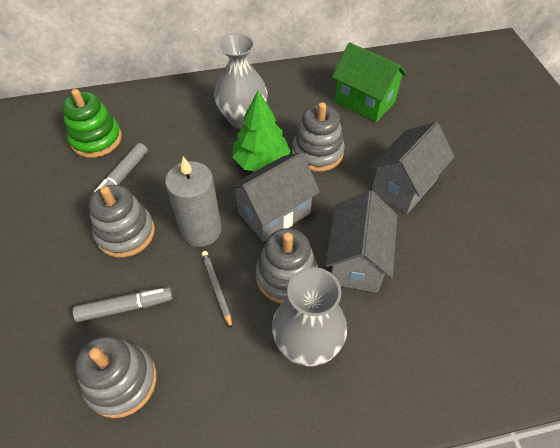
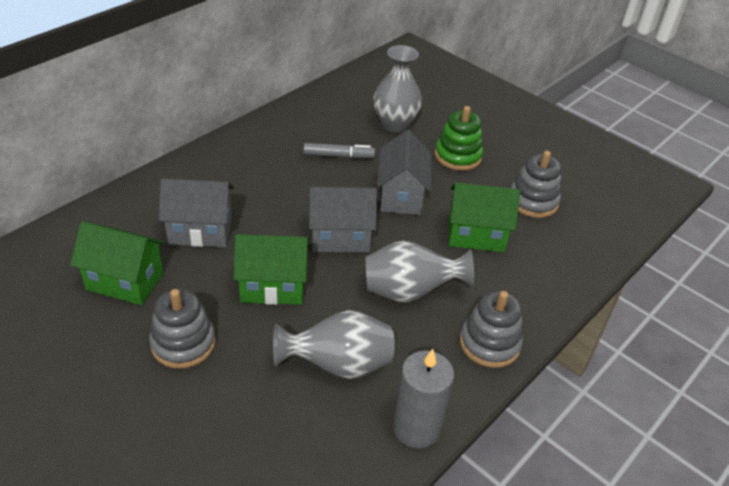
green house: 1 -> 3
green tree: 1 -> 0
grey marker: 2 -> 1
grey pencil: 1 -> 0
grey stacking toy: 4 -> 3
grey vase: 2 -> 3

